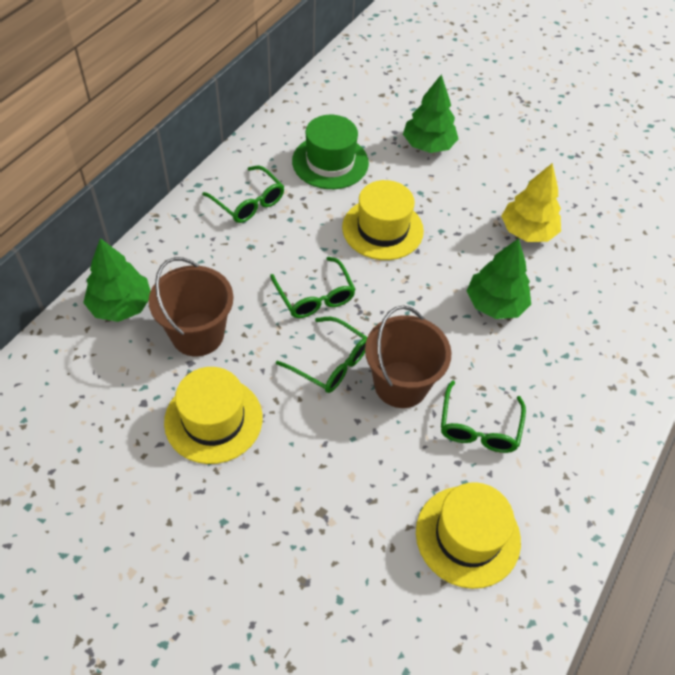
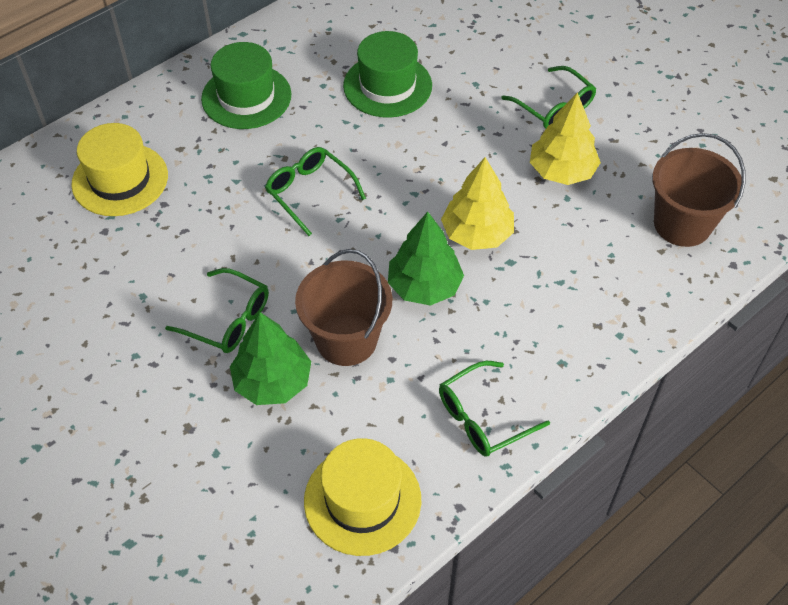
green hat: 1 -> 2
green tree: 3 -> 2
yellow hat: 3 -> 2
yellow tree: 1 -> 2

